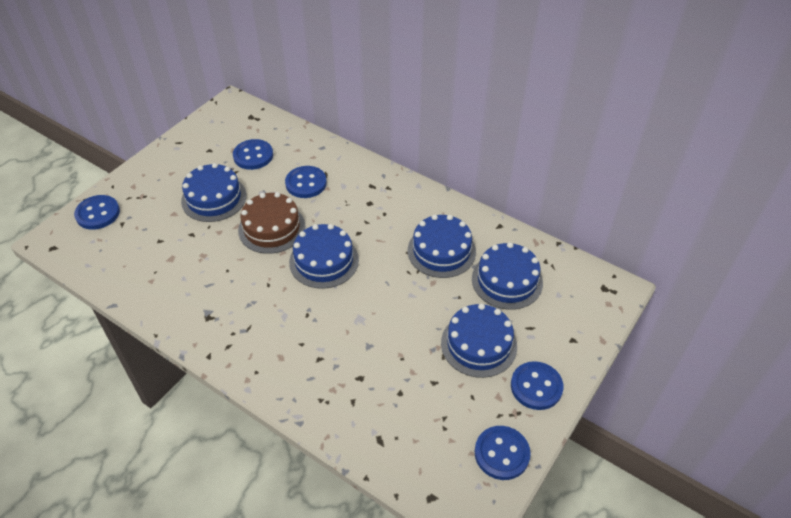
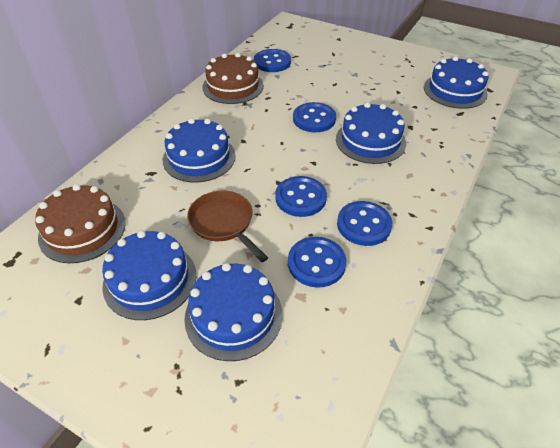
brown cake: 1 -> 2
brown pan: 0 -> 1

